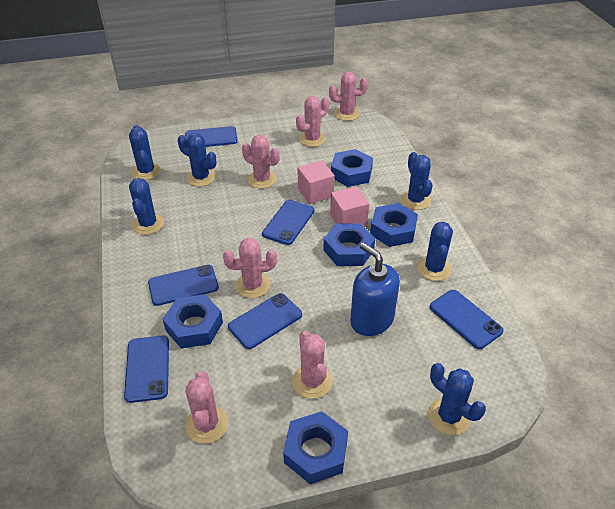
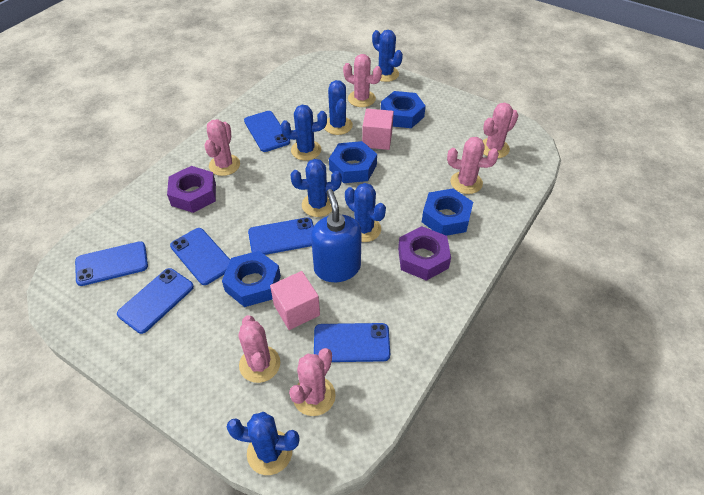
blue nut: 5 -> 4
purple nut: 0 -> 2

